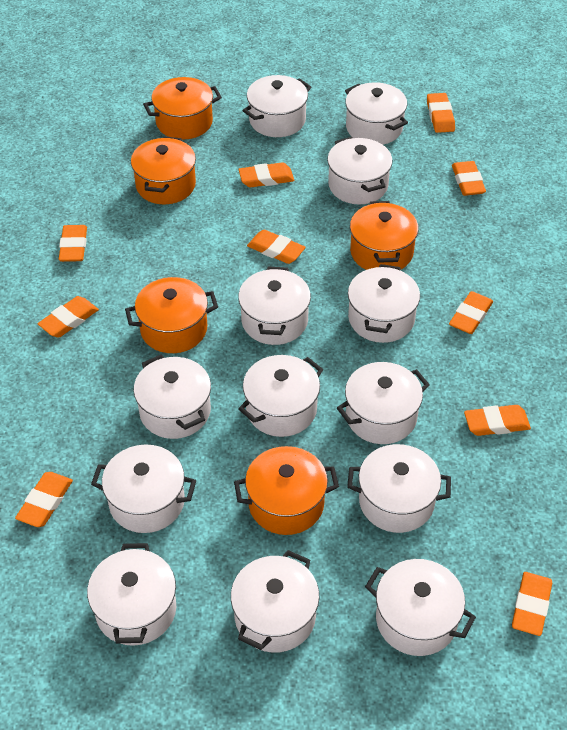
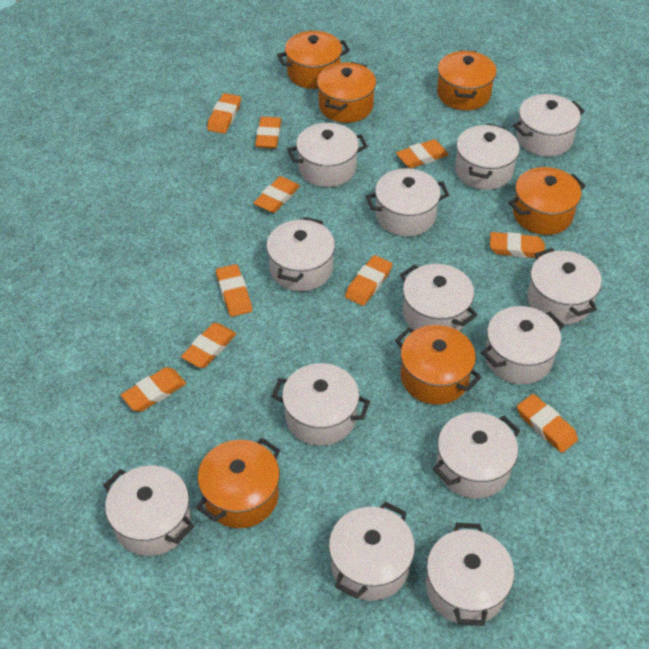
orange pot: 5 -> 6

